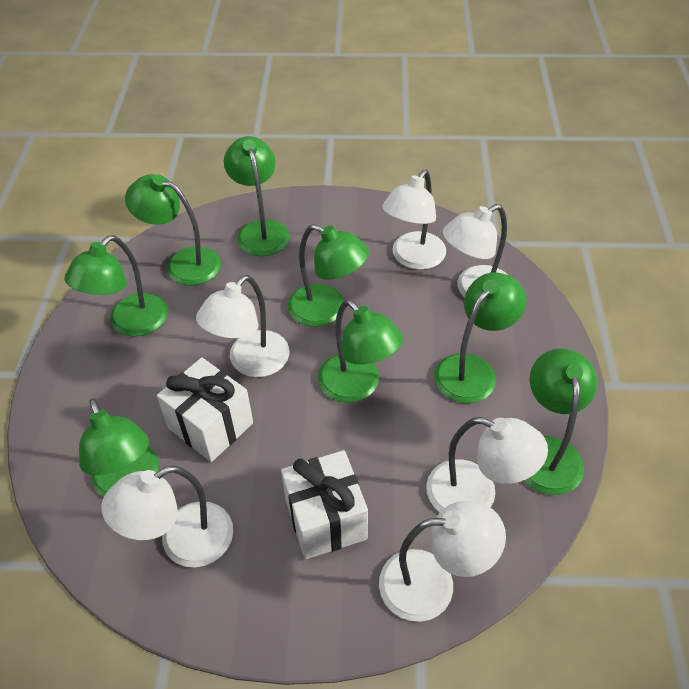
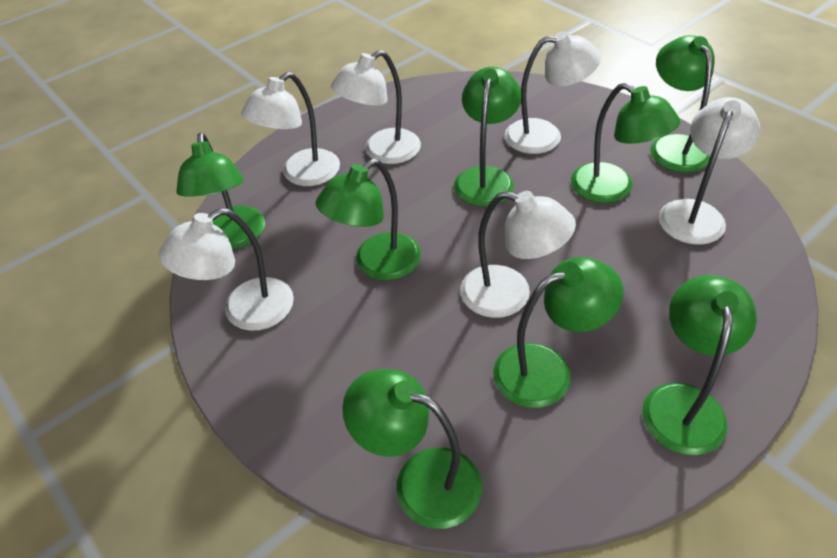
white gift: 2 -> 0

